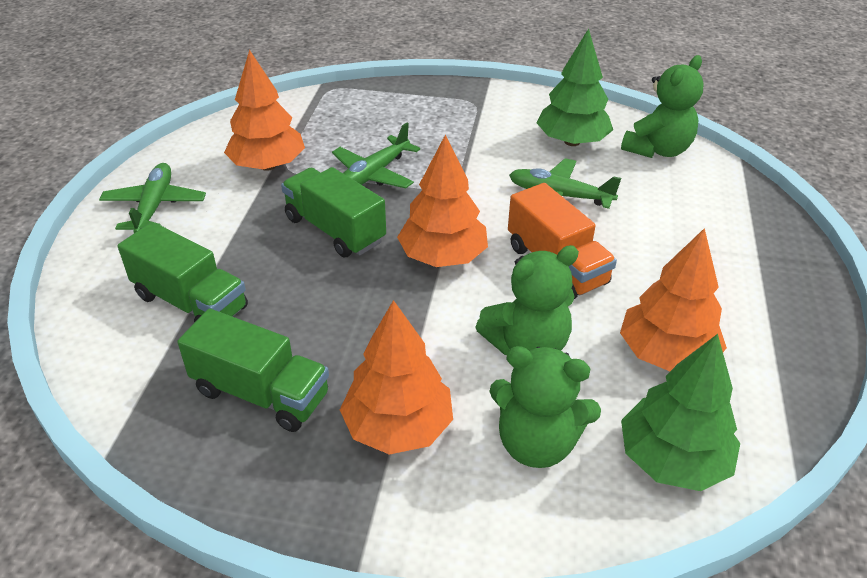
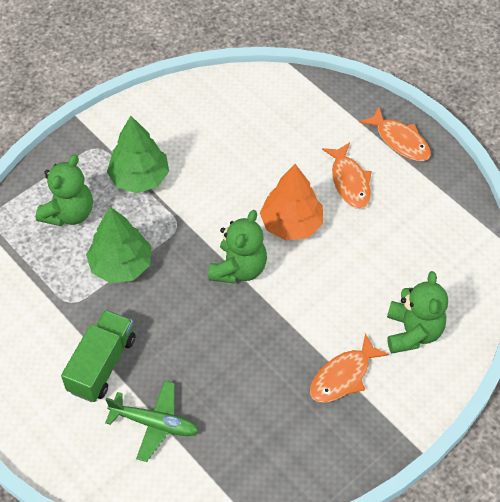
green plane: 3 -> 1
green truck: 3 -> 1
orange fish: 0 -> 3
orange tree: 4 -> 1
orange truck: 1 -> 0

